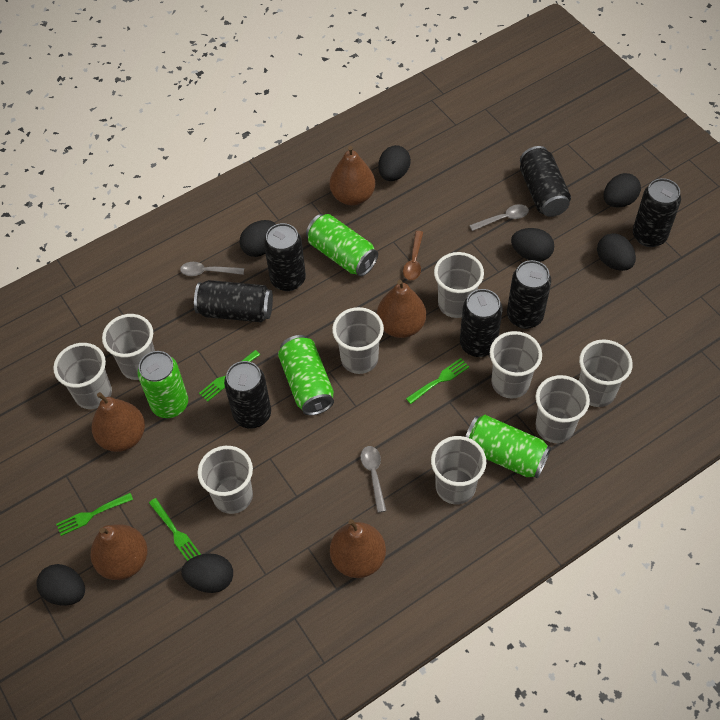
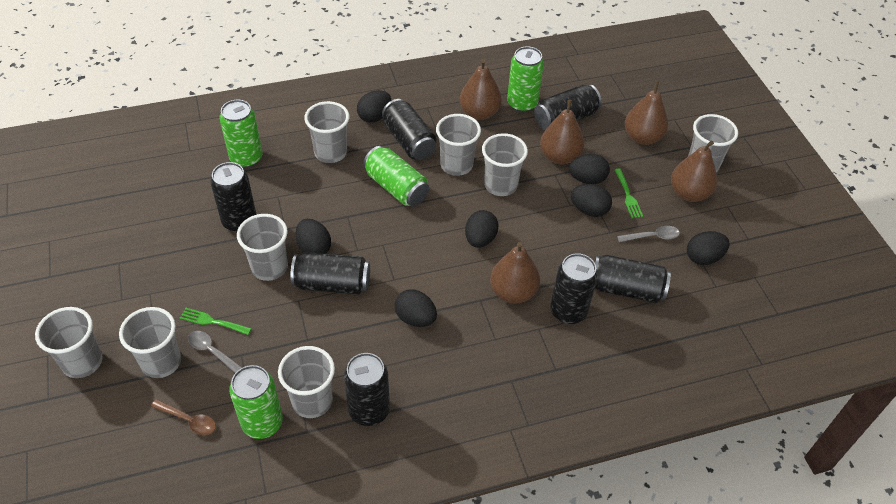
green fork: 4 -> 2
grey cup: 9 -> 8
grey spoon: 3 -> 2

